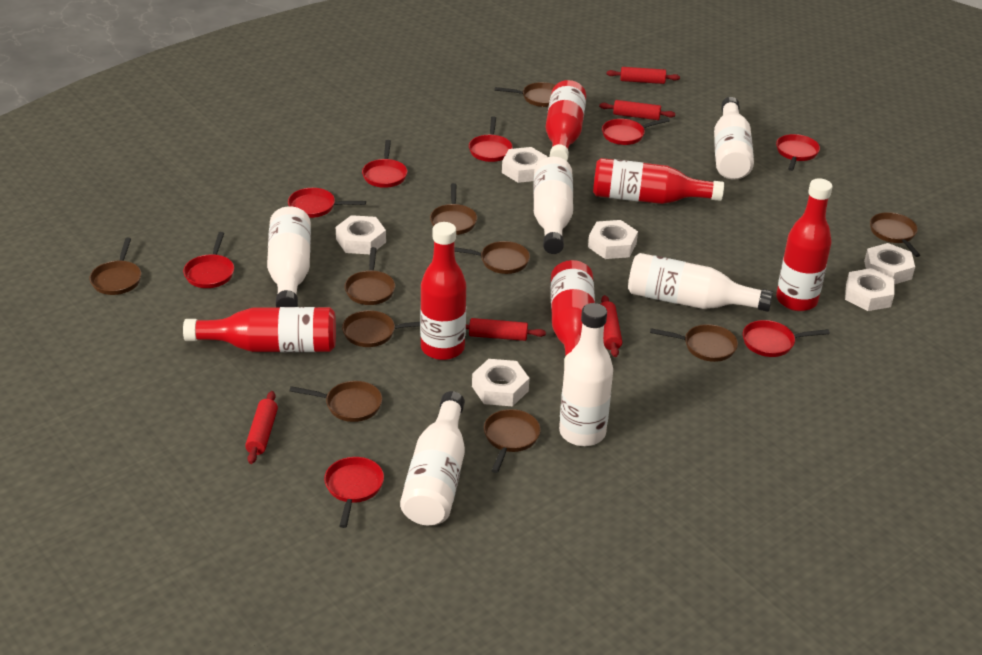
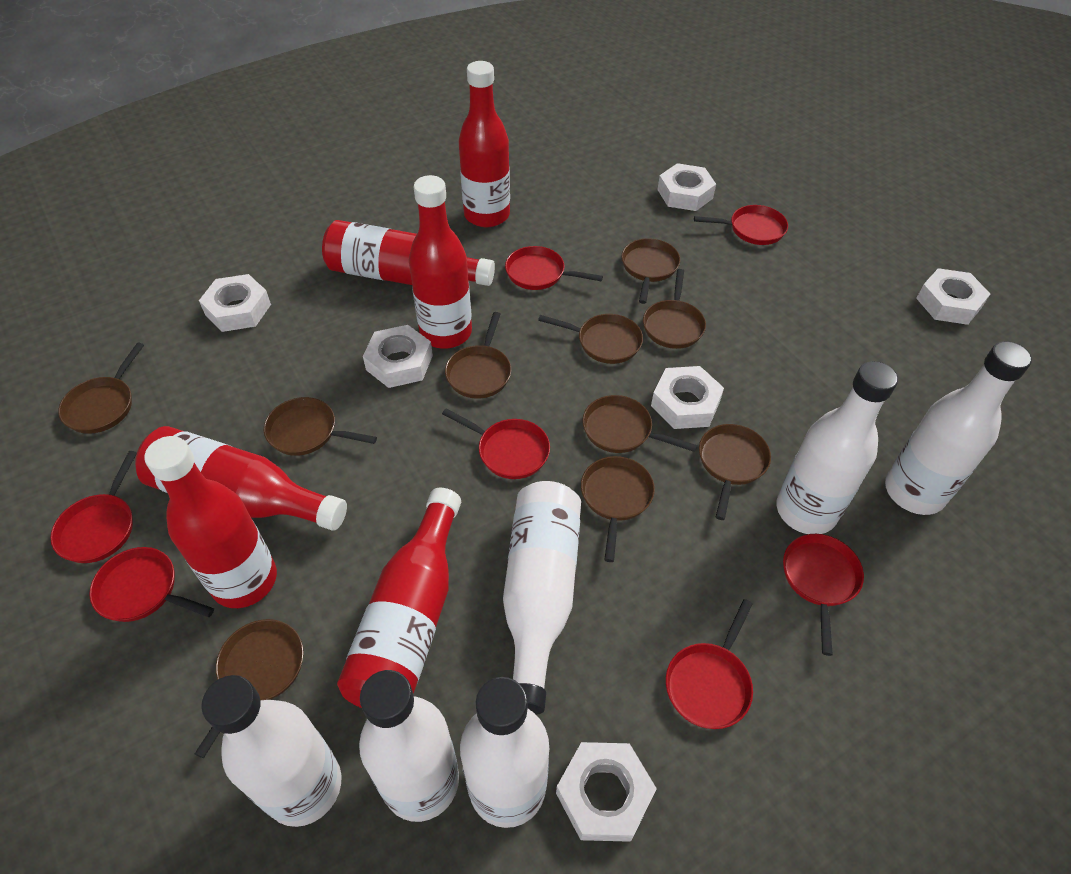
red pan: 8 -> 7
red rolling pin: 5 -> 0

